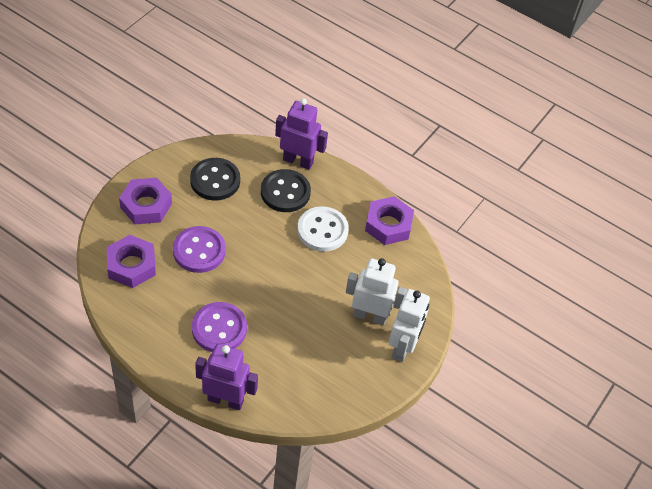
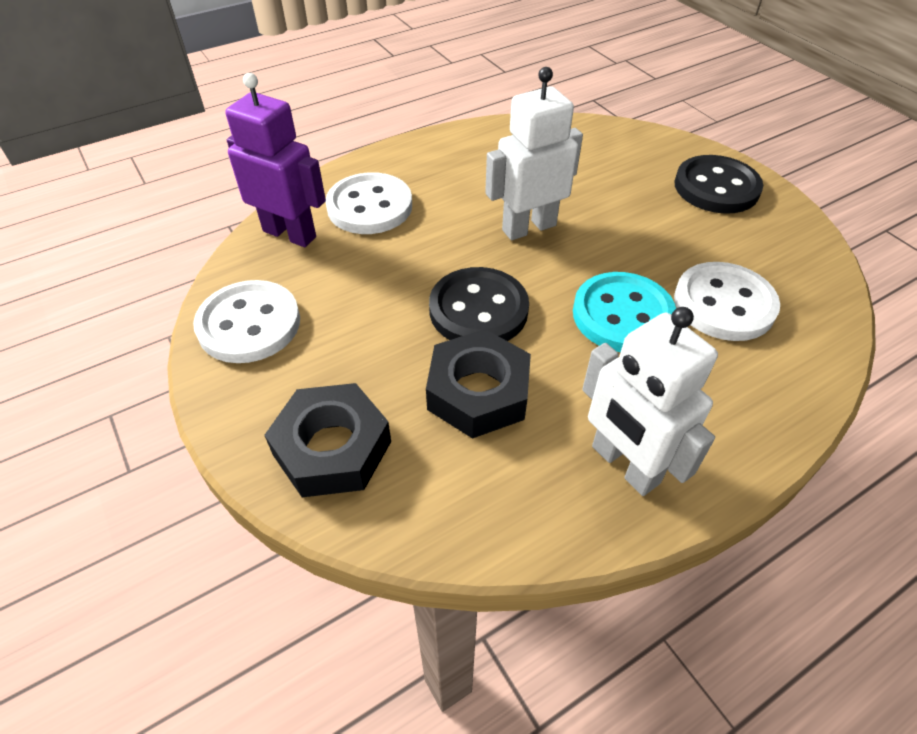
black nut: 0 -> 2
purple button: 2 -> 0
purple nut: 3 -> 0
purple robot: 2 -> 1
turquoise button: 0 -> 1
white button: 1 -> 3

